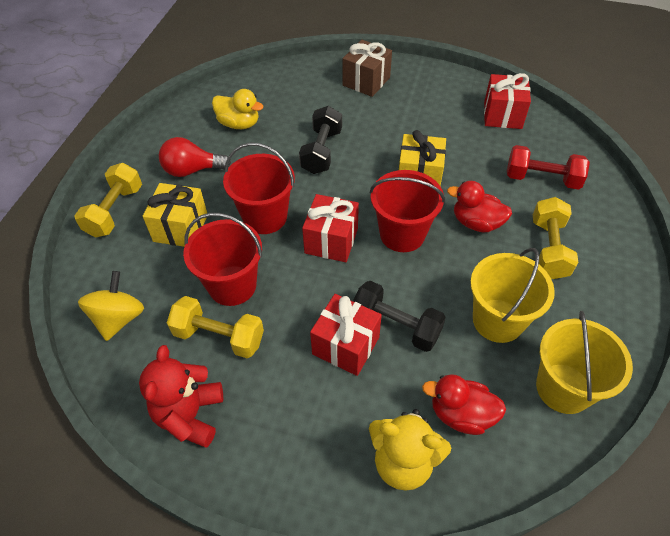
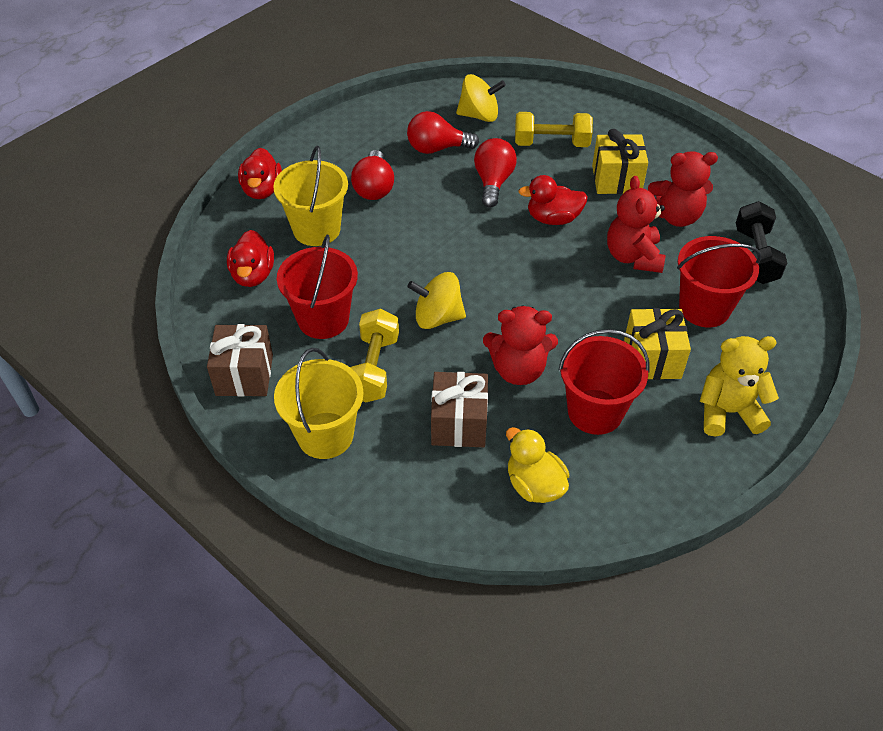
black dumbbell: 2 -> 1
brown gift: 1 -> 2
red duck: 2 -> 3
red dumbbell: 1 -> 0
red gift: 3 -> 0
red light bulb: 1 -> 3
red teddy bear: 1 -> 3
yellow dumbbell: 3 -> 2
yellow spinning top: 1 -> 2

